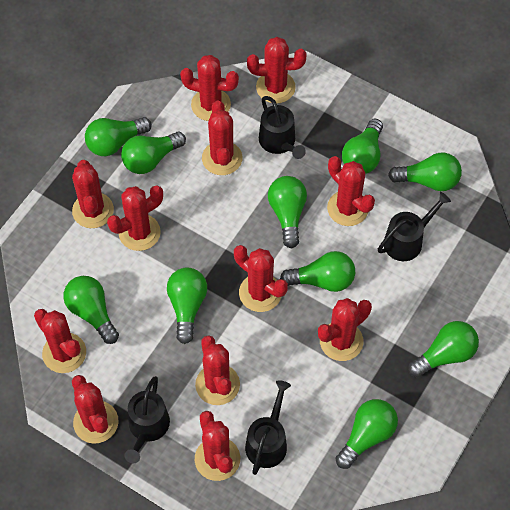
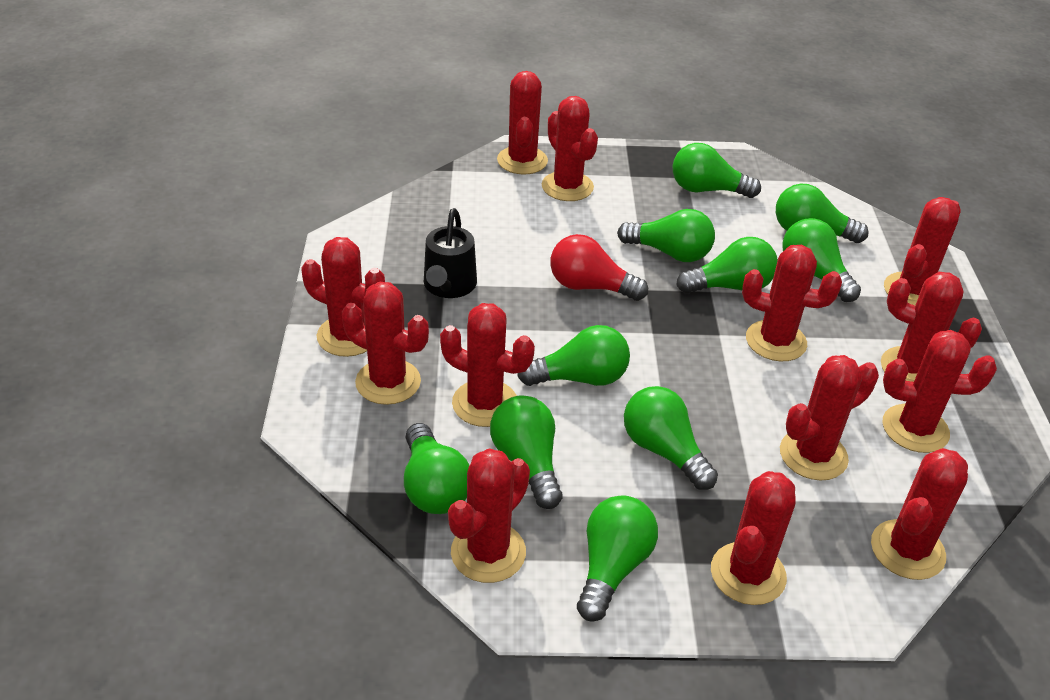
black watering can: 4 -> 1
red cactus: 12 -> 13
red light bulb: 0 -> 1

